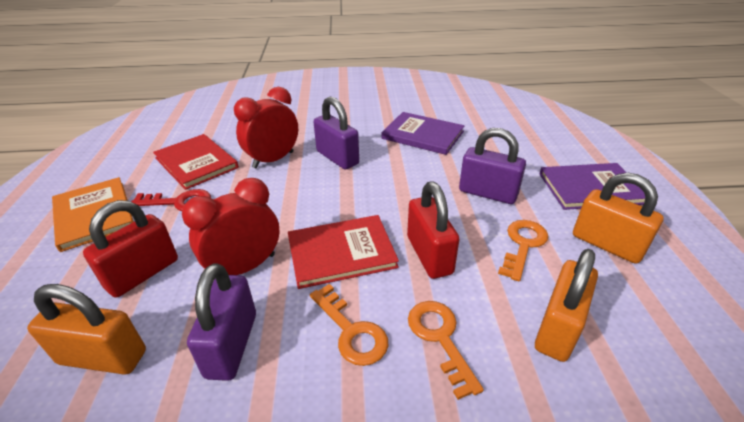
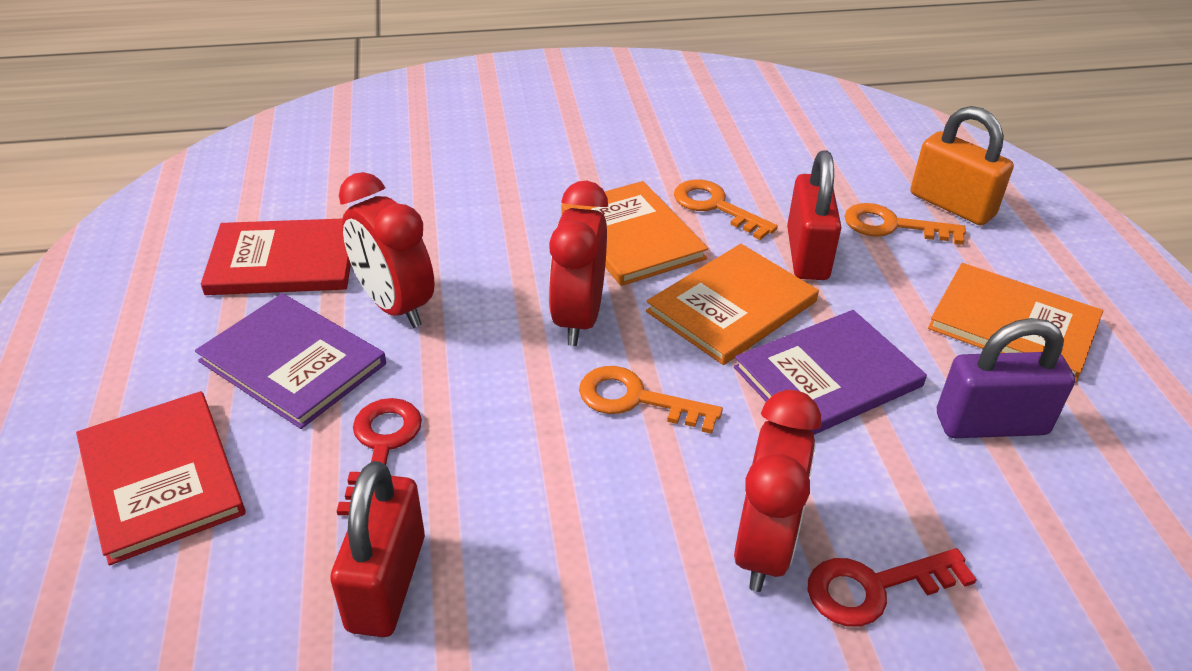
orange book: 1 -> 3
orange padlock: 3 -> 1
purple padlock: 3 -> 1
red clock: 2 -> 3
red key: 1 -> 2

